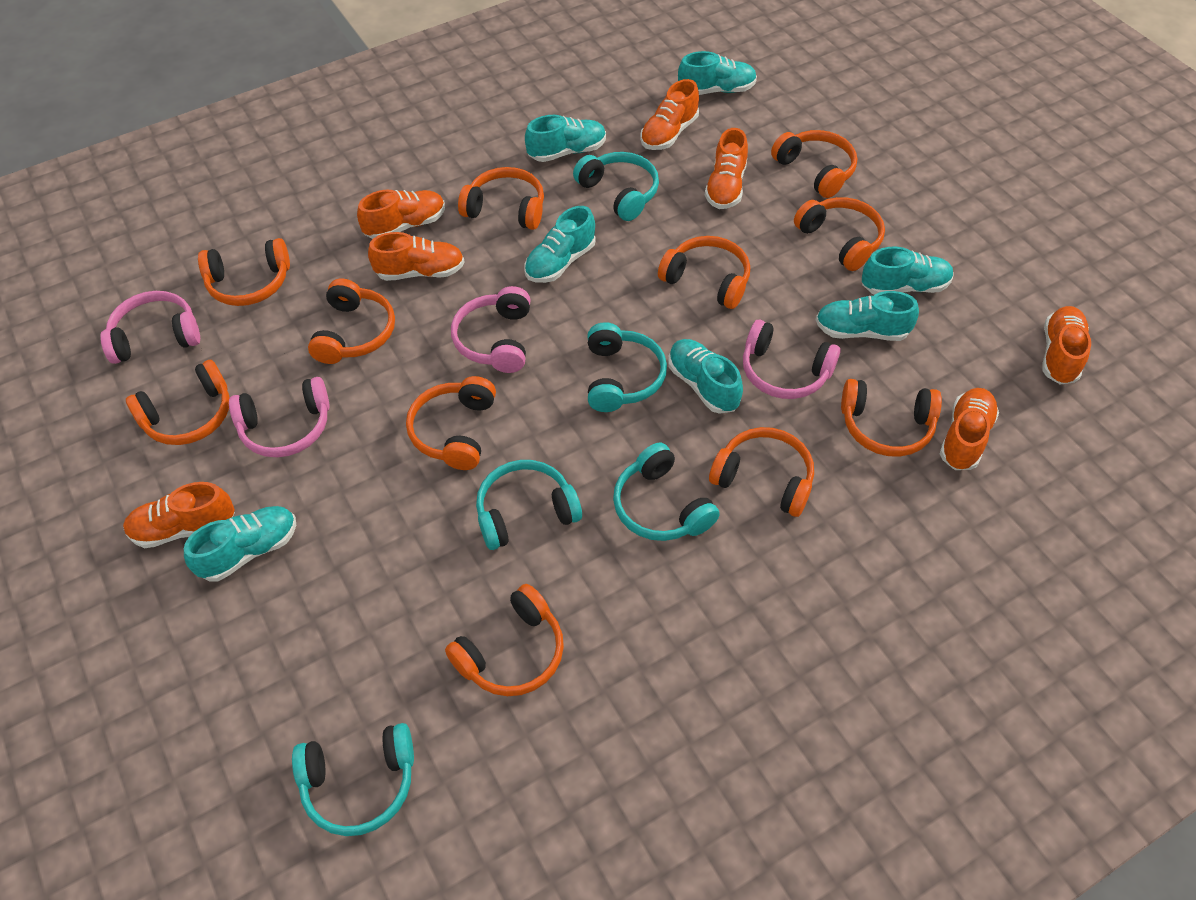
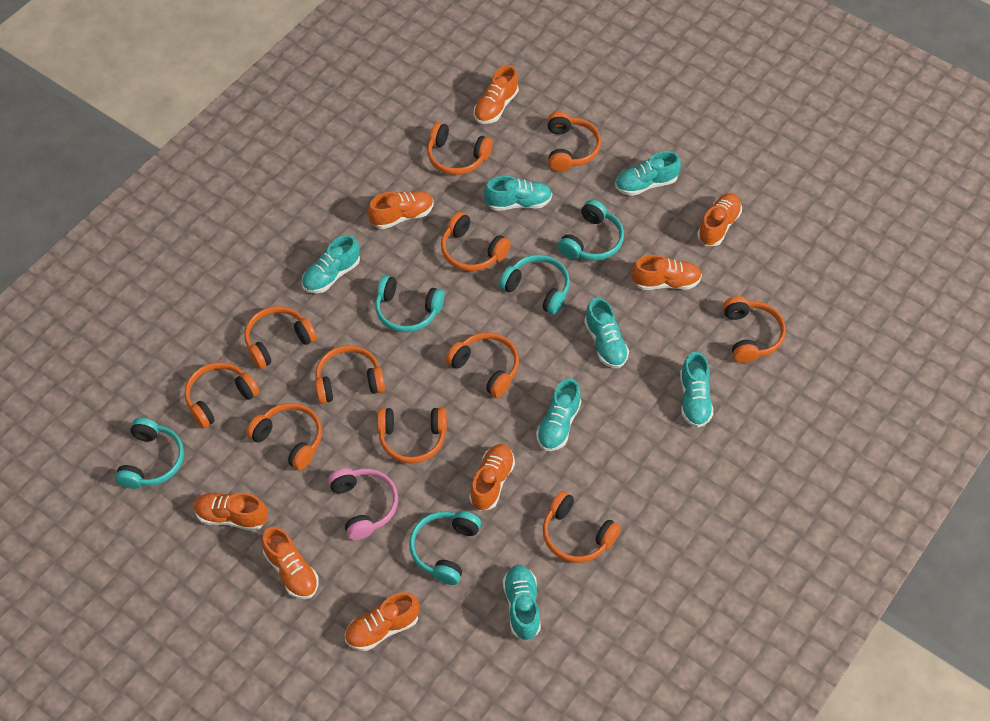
orange shoe: 7 -> 8
pink headphones: 4 -> 1

